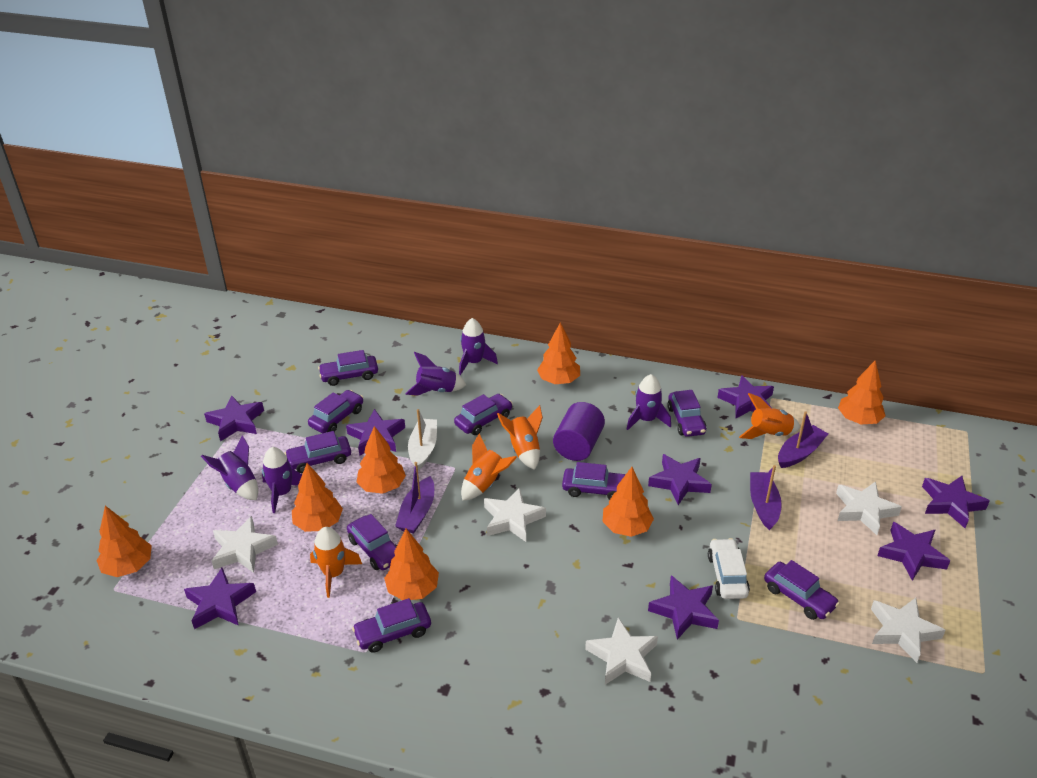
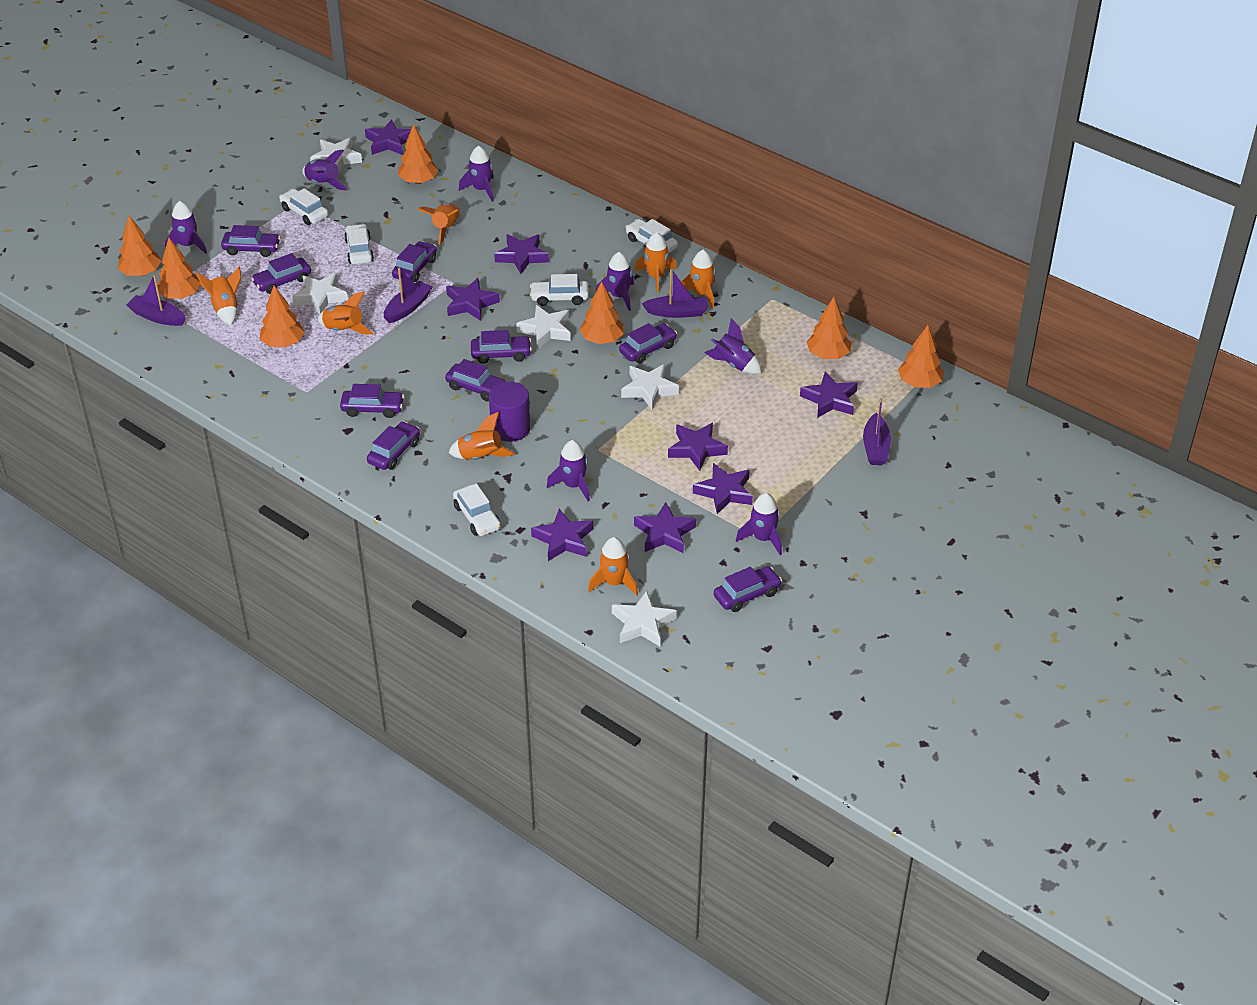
orange rocket: 4 -> 7
purple boat: 3 -> 4
purple rocket: 5 -> 7
white boat: 1 -> 0
white car: 1 -> 5

